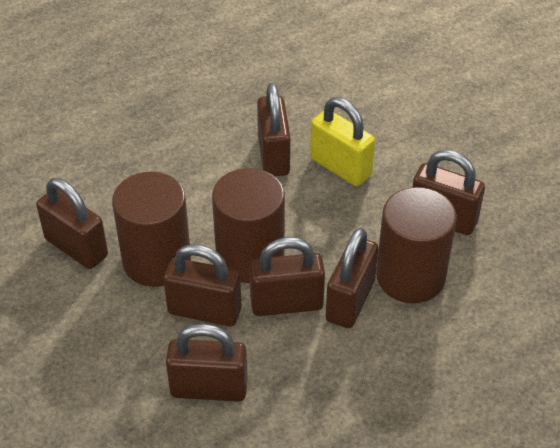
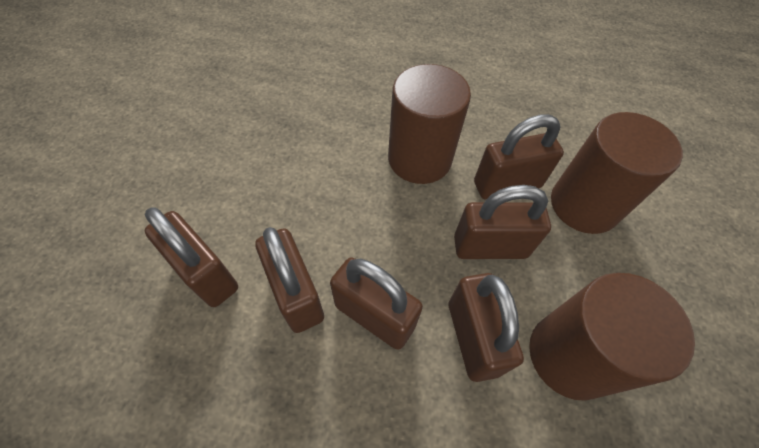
brown padlock: 7 -> 6
yellow padlock: 1 -> 0

